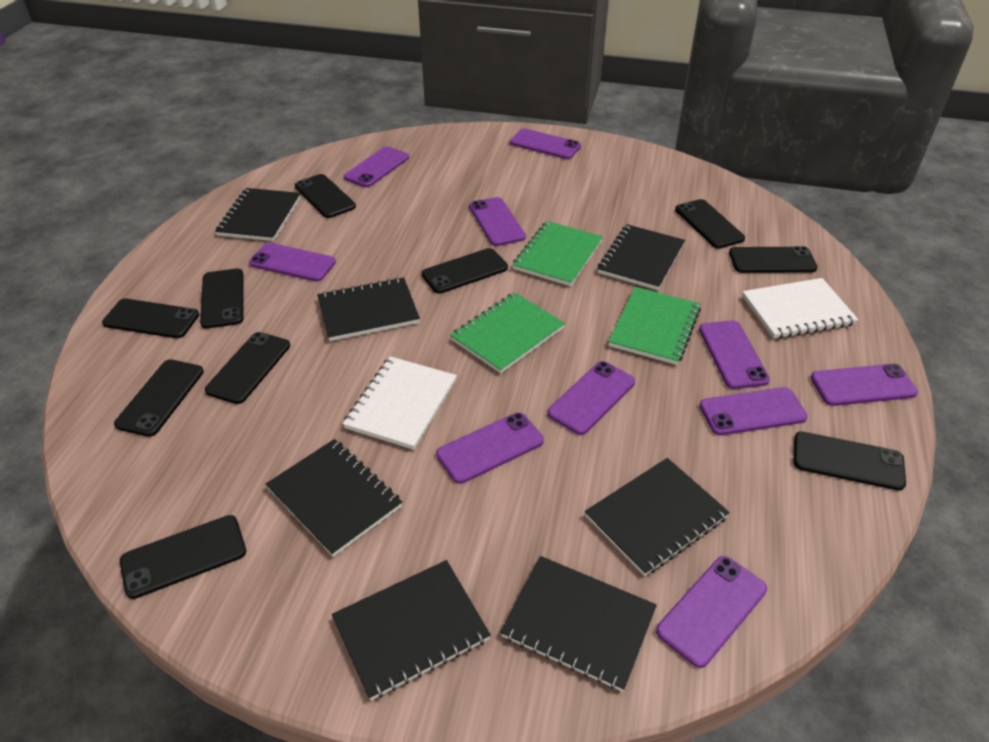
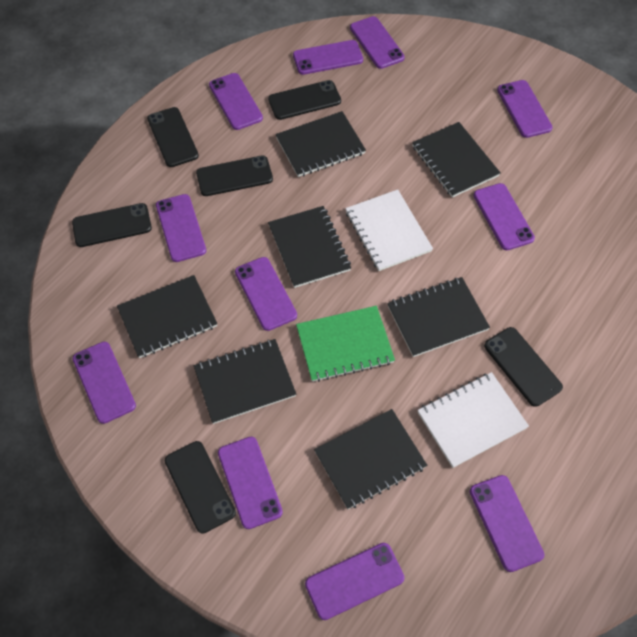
black phone: 10 -> 6
green notebook: 3 -> 1
purple phone: 10 -> 11

